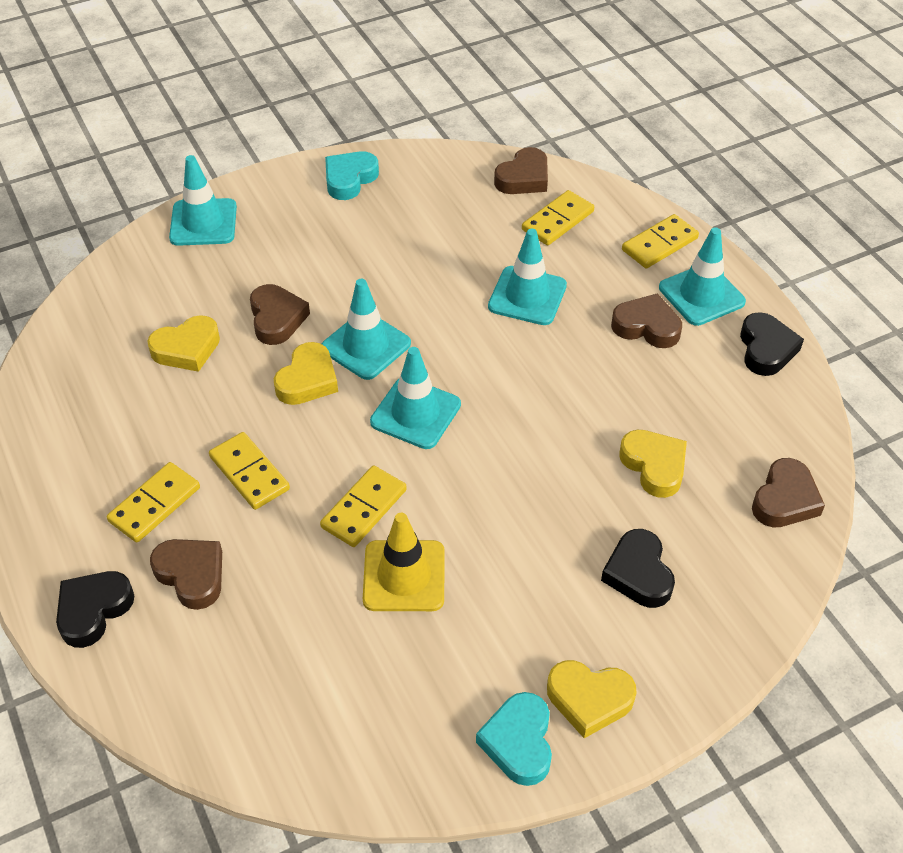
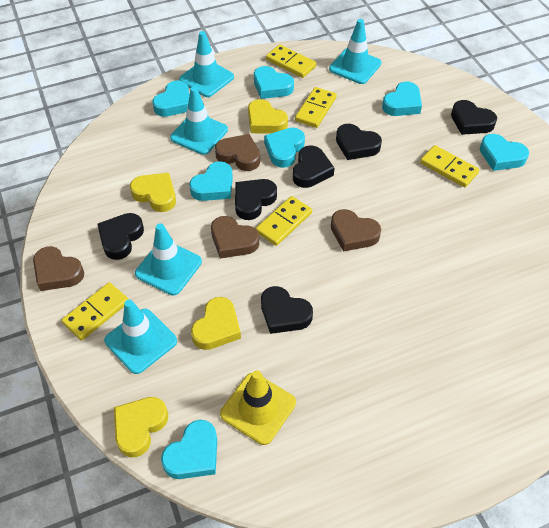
black heart: 3 -> 6
brown heart: 5 -> 4
turquoise heart: 2 -> 7

